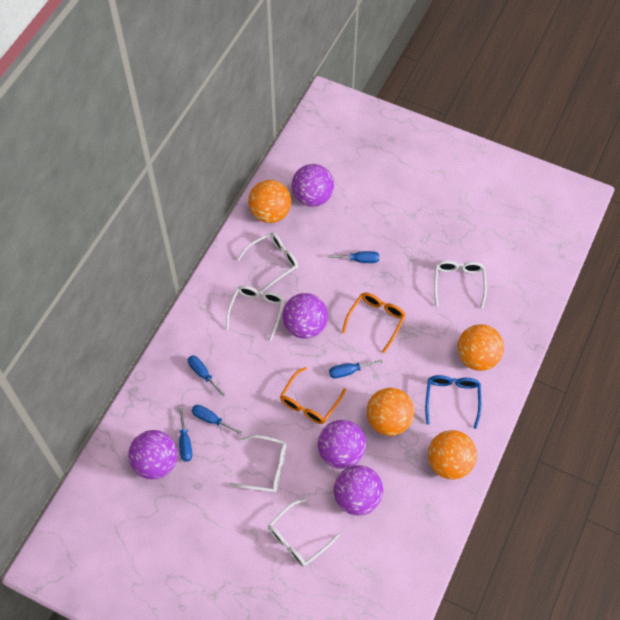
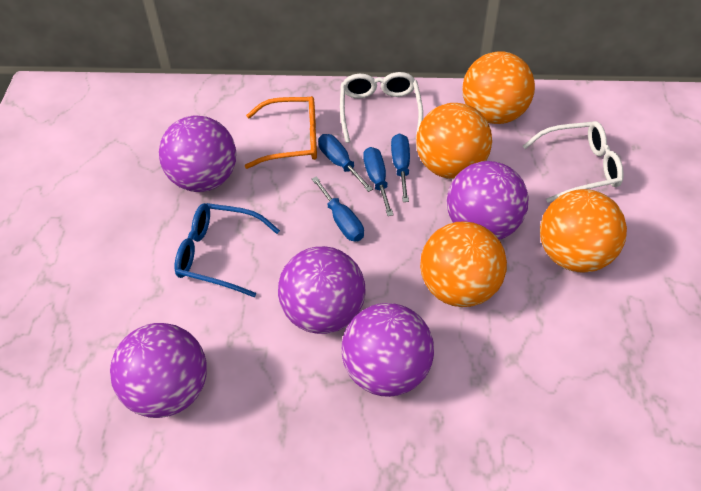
blue screwdriver: 5 -> 4
orange glasses: 2 -> 1
white glasses: 5 -> 2

